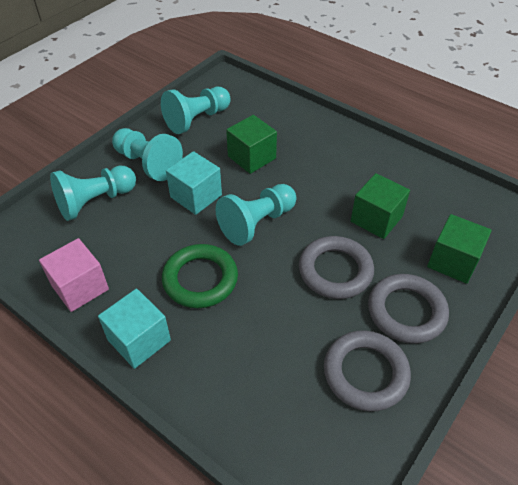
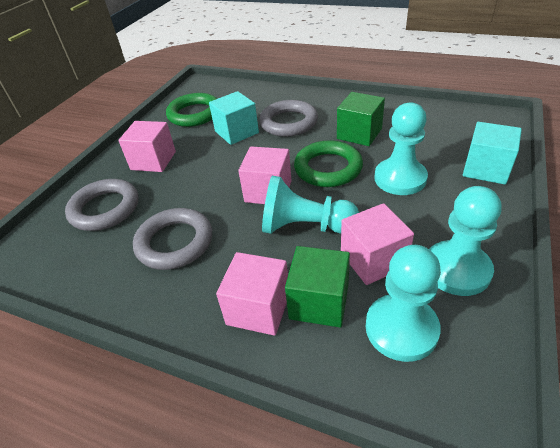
green cube: 3 -> 2
green ring: 1 -> 2
pink cube: 1 -> 4

